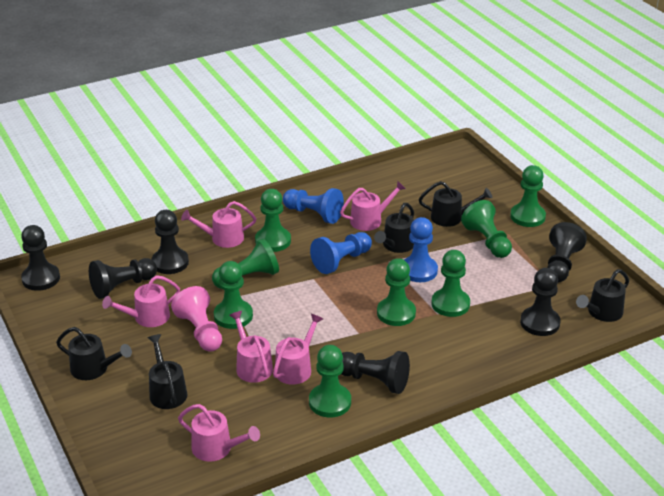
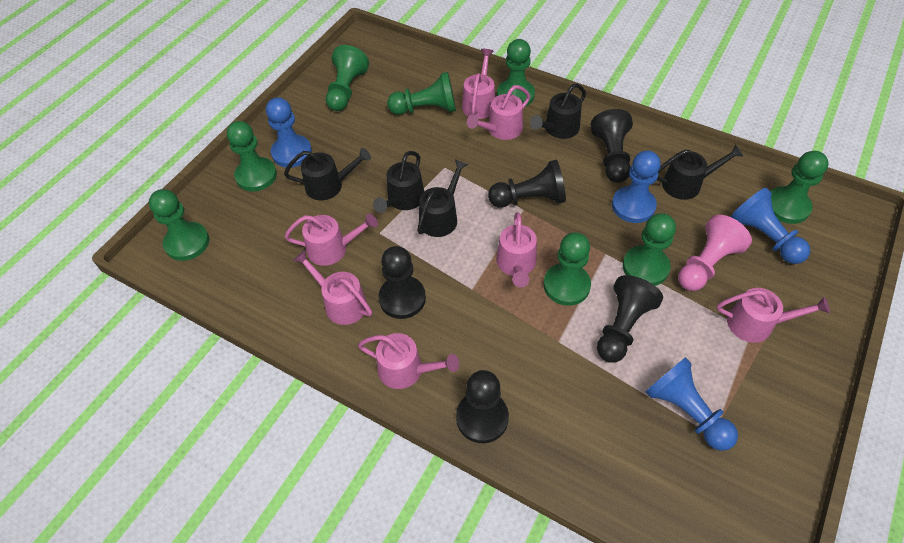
black pawn: 6 -> 5
blue pawn: 3 -> 4
pink watering can: 6 -> 7

